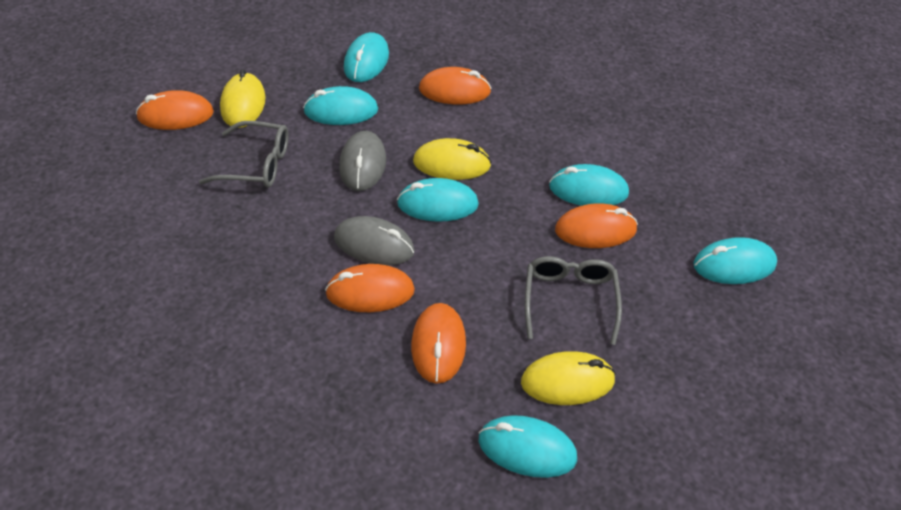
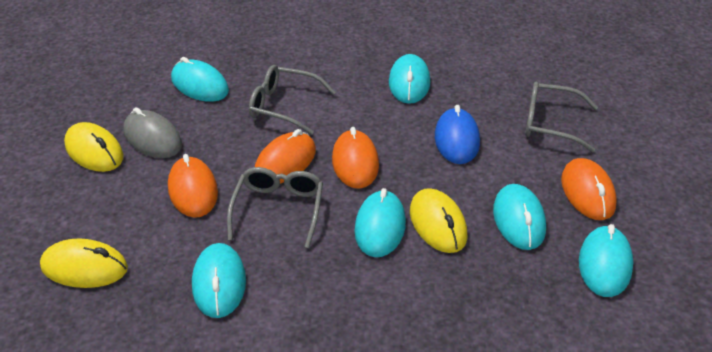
blue mouse: 0 -> 1
grey glasses: 2 -> 3
grey mouse: 2 -> 1
orange mouse: 5 -> 4

